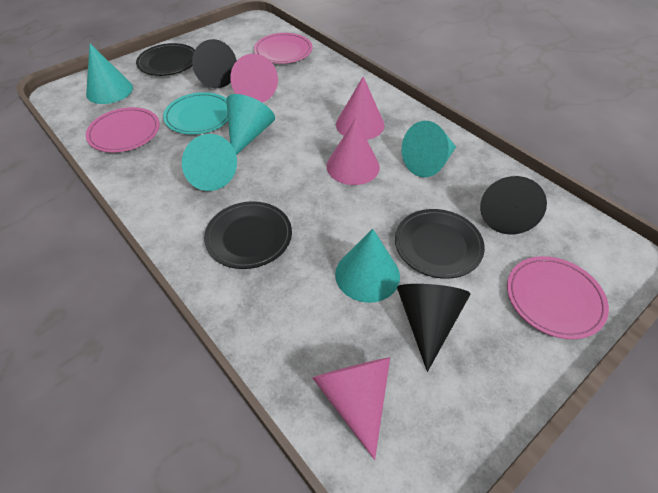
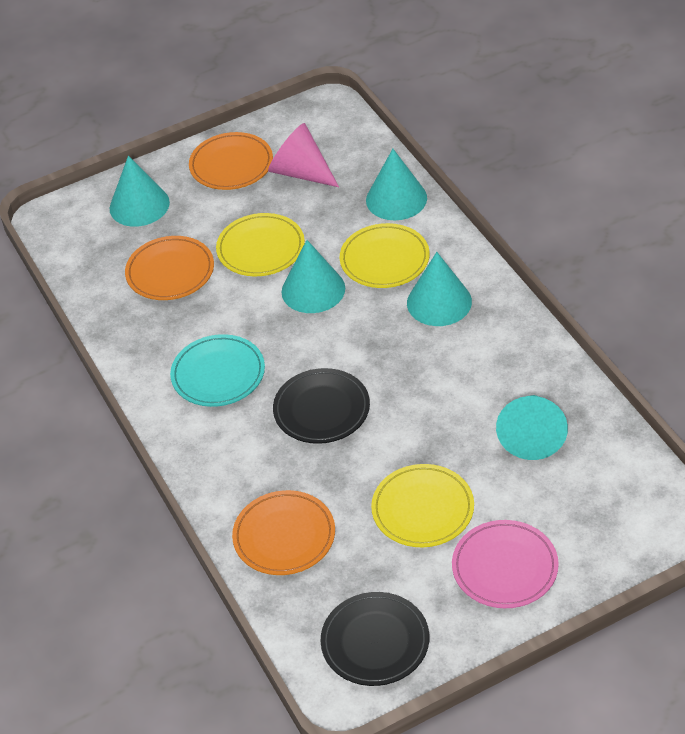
black cone: 3 -> 0
black plate: 3 -> 2
orange plate: 0 -> 3
pink cone: 4 -> 1
pink plate: 3 -> 1
yellow plate: 0 -> 3

